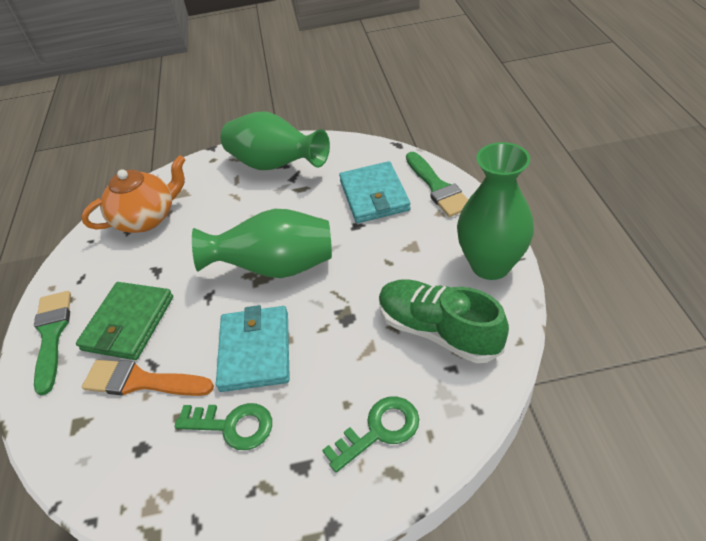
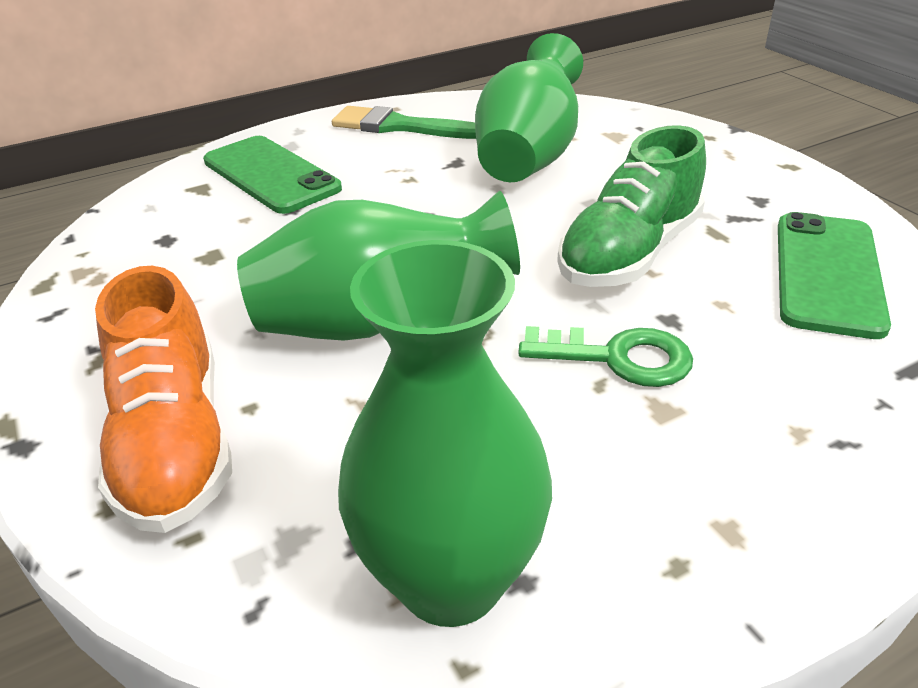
green brush: 2 -> 1
green key: 2 -> 1
green phone: 0 -> 2
green wallet: 1 -> 0
orange brush: 1 -> 0
orange shoe: 0 -> 1
orange teapot: 1 -> 0
turquoise wallet: 2 -> 0

